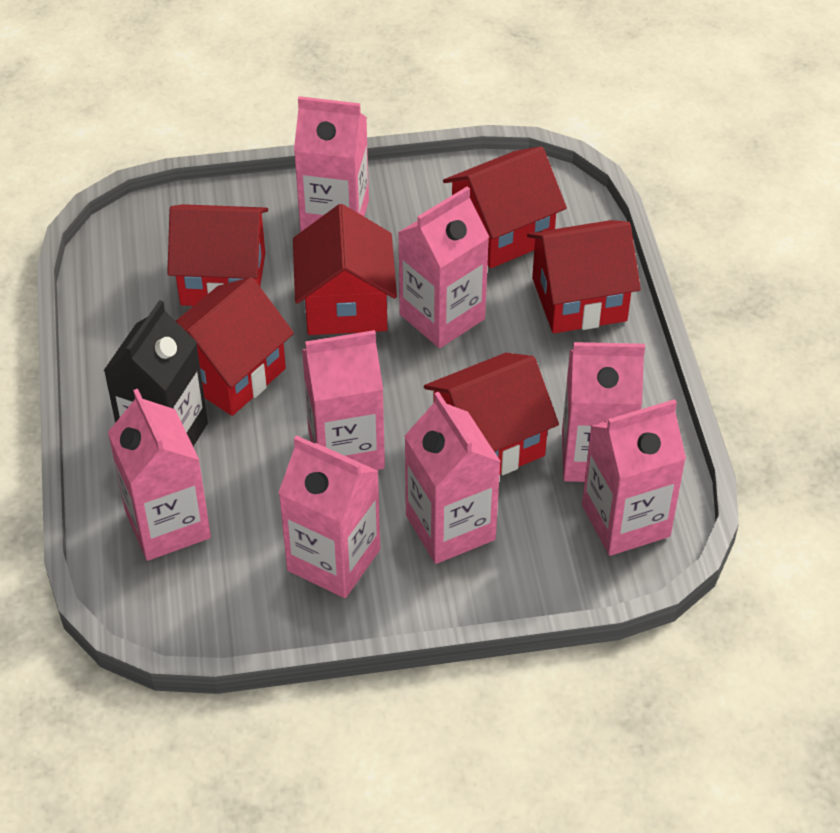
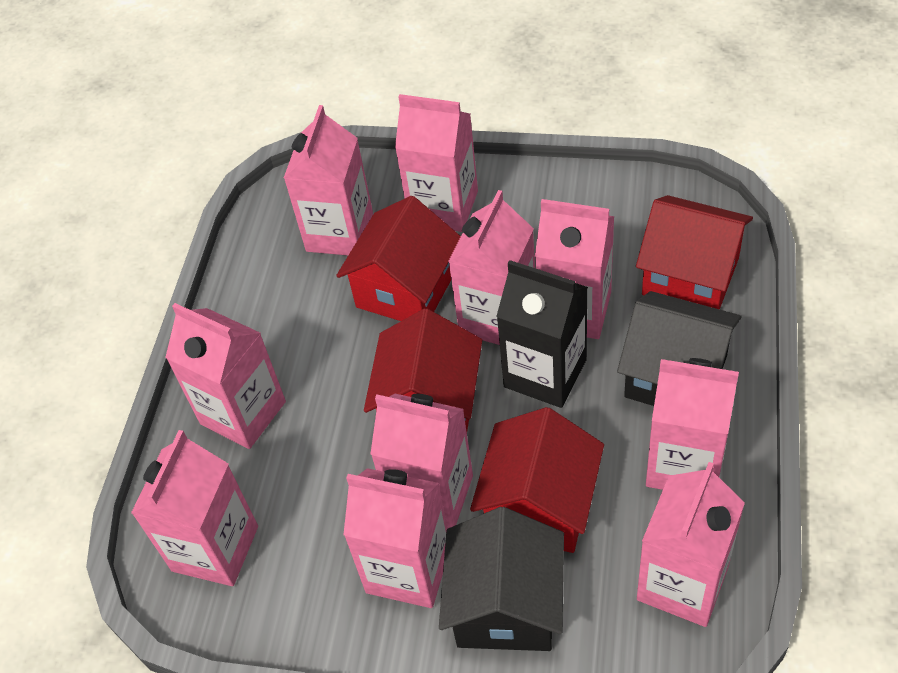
black house: 0 -> 2
pink carton: 8 -> 10
red house: 6 -> 4

